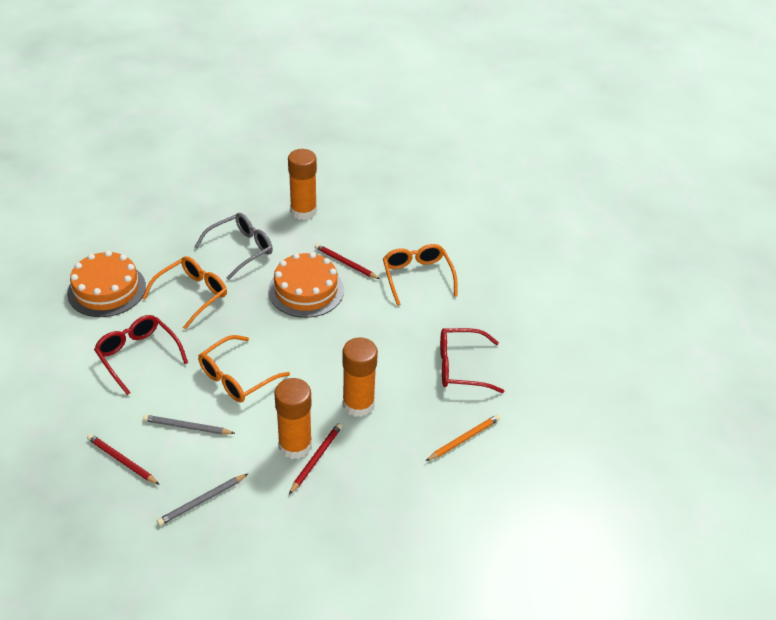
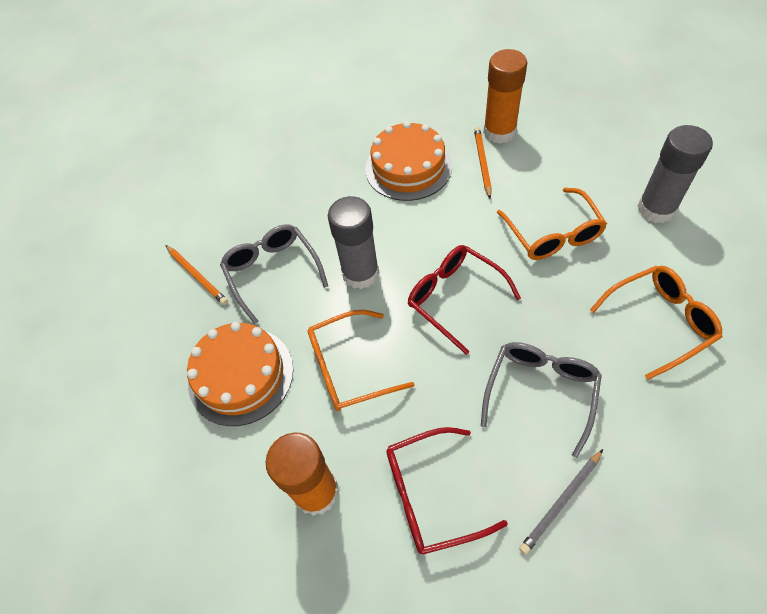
grey glasses: 1 -> 2
grey glue stick: 0 -> 2
grey pencil: 2 -> 1
orange glue stick: 3 -> 2
orange pencil: 1 -> 2
red pencil: 3 -> 0

